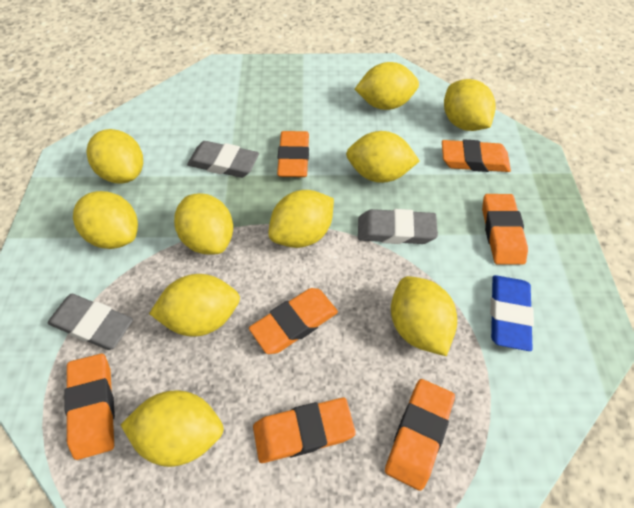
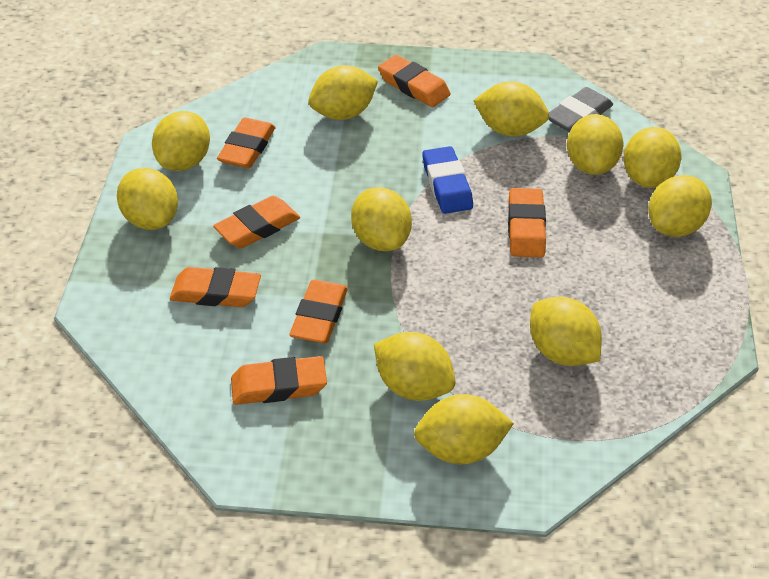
grey eraser: 3 -> 1
yellow lemon: 10 -> 11

